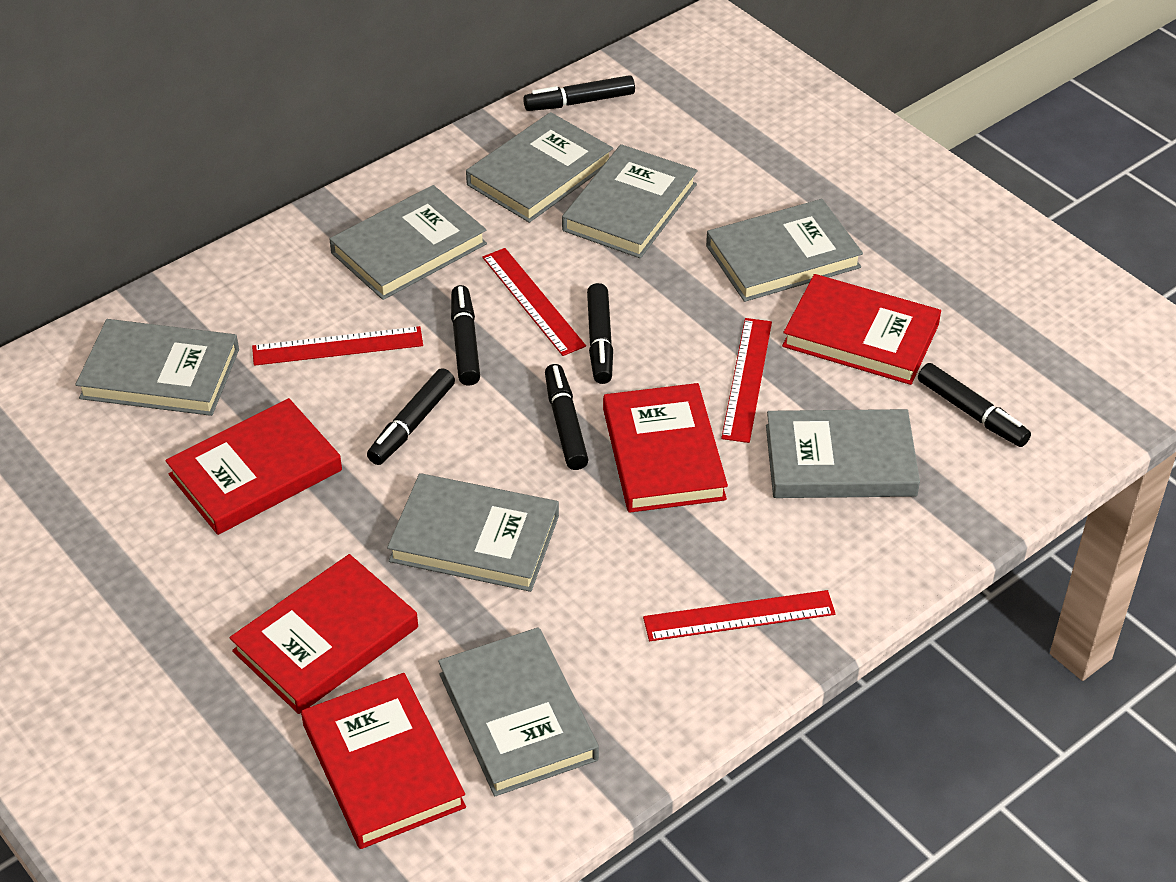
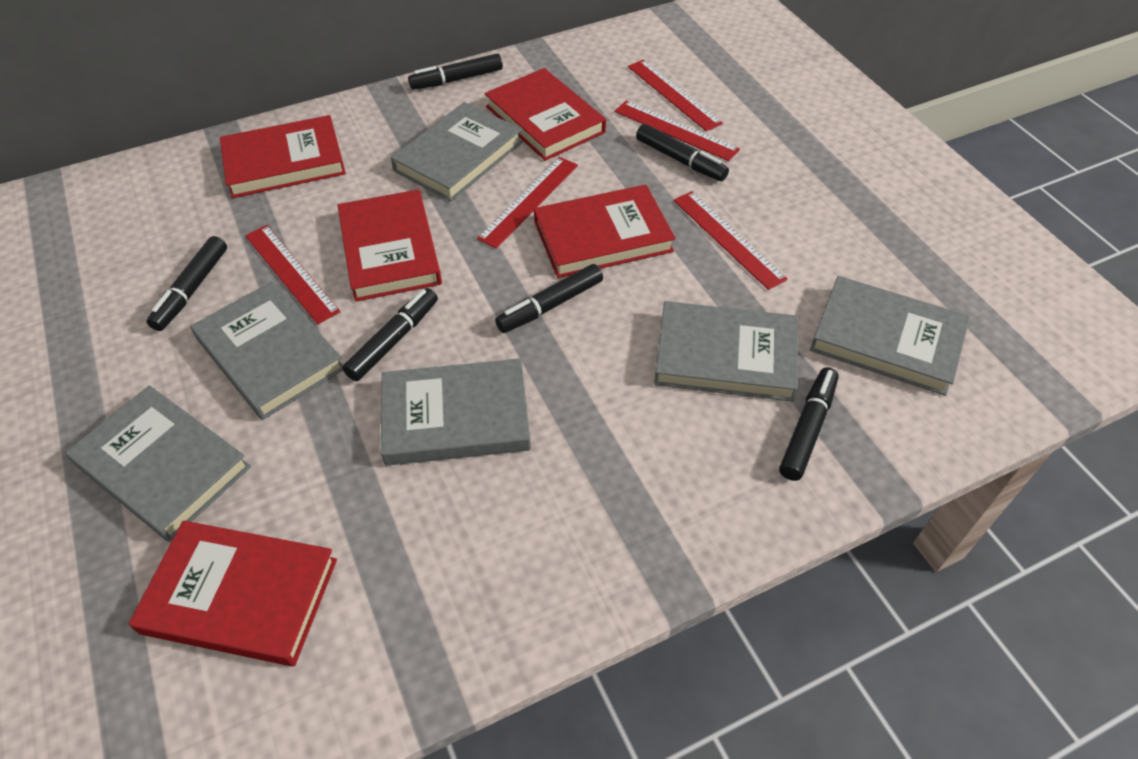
grey book: 8 -> 6
red ruler: 4 -> 5

